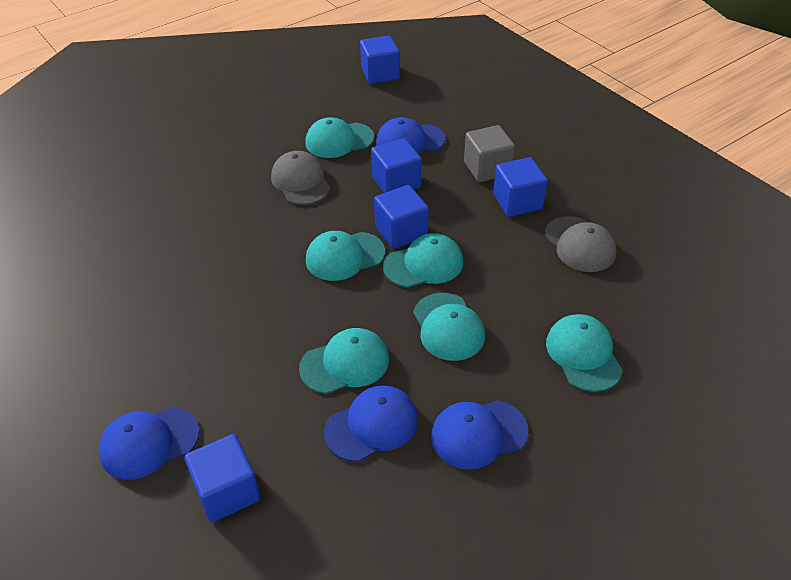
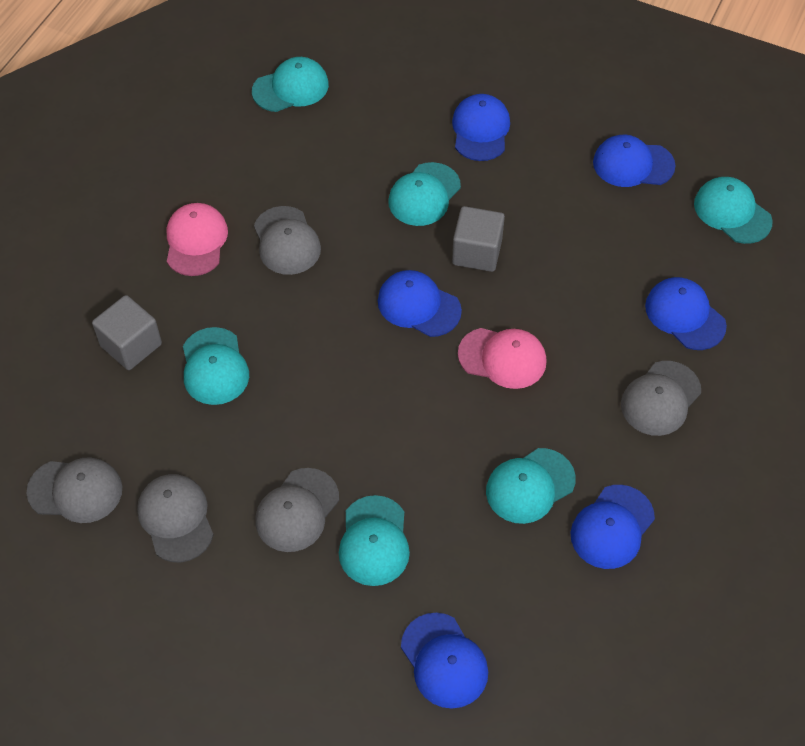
blue cap: 4 -> 6
blue cube: 5 -> 0
grey cap: 2 -> 5
grey cube: 1 -> 2
pink cap: 0 -> 2

